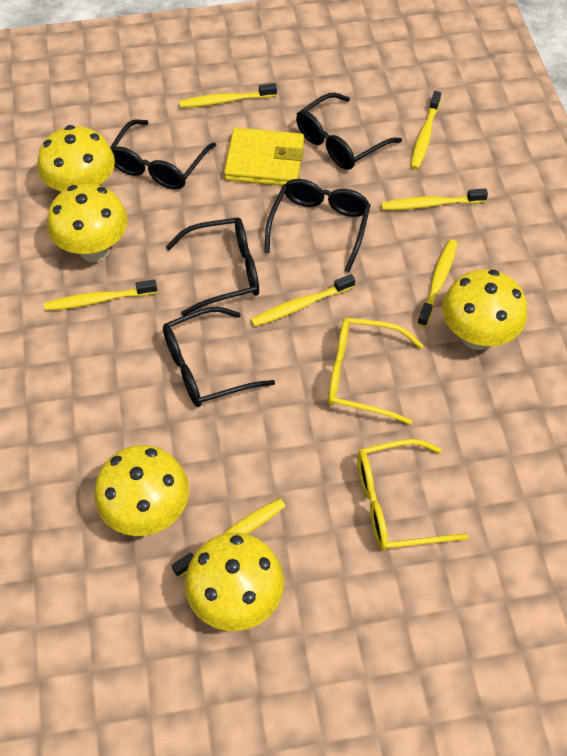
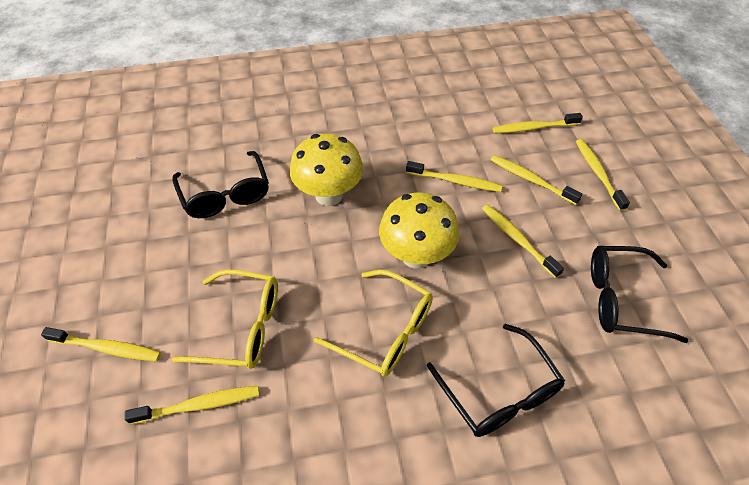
black glasses: 5 -> 3
yellow mushroom: 5 -> 2
yellow wallet: 1 -> 0

